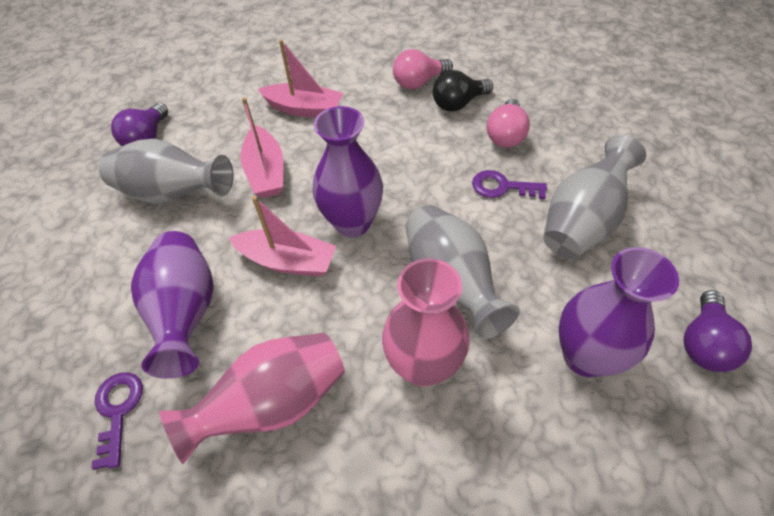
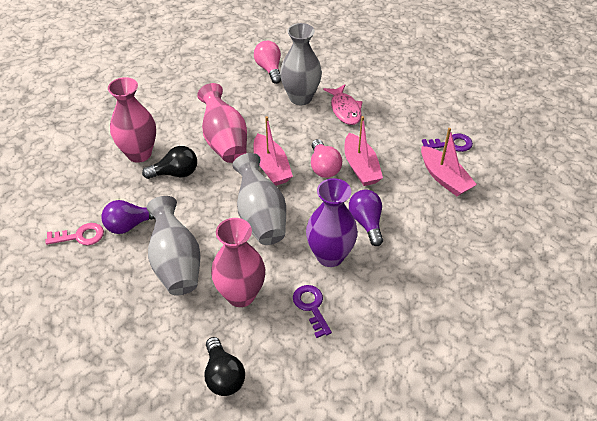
black light bulb: 1 -> 2
pink fish: 0 -> 1
pink key: 0 -> 1
pink vase: 2 -> 3
purple vase: 3 -> 1

